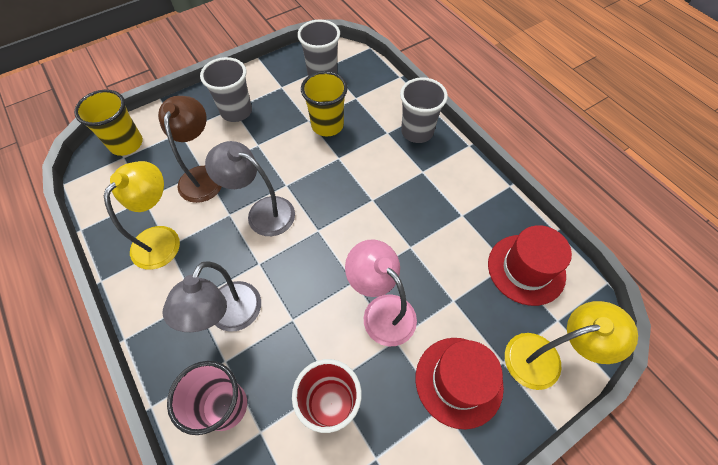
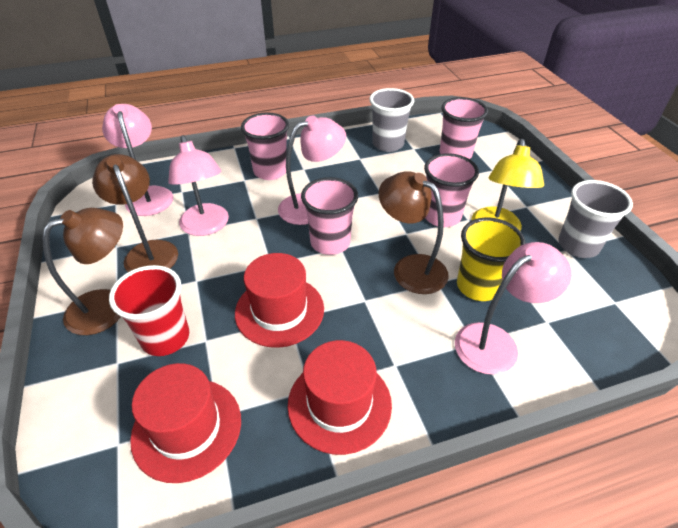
brown lamp: 1 -> 3
grey cup: 3 -> 2
grey lamp: 2 -> 0
pink cup: 1 -> 4
pink lamp: 1 -> 4
red hat: 2 -> 3
yellow cup: 2 -> 1
yellow lamp: 2 -> 1

